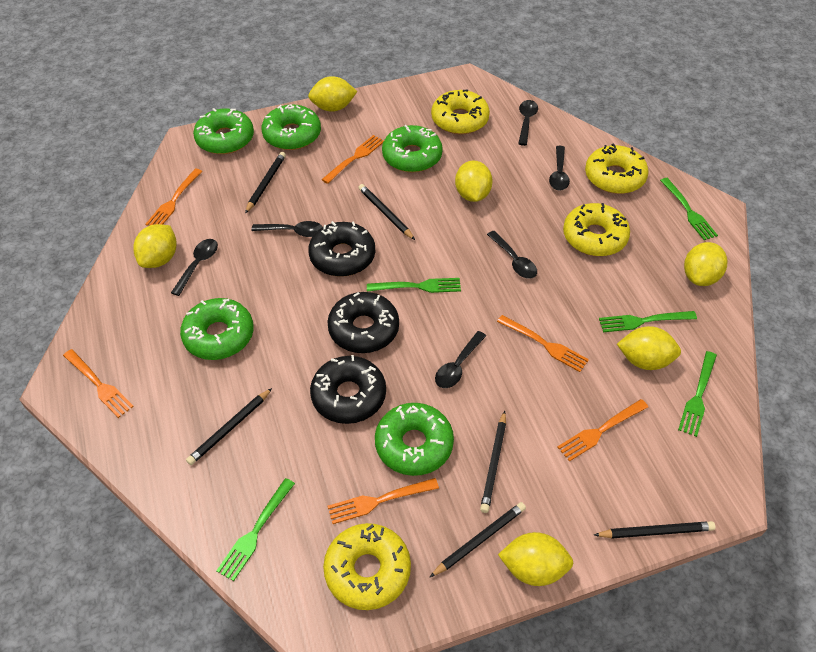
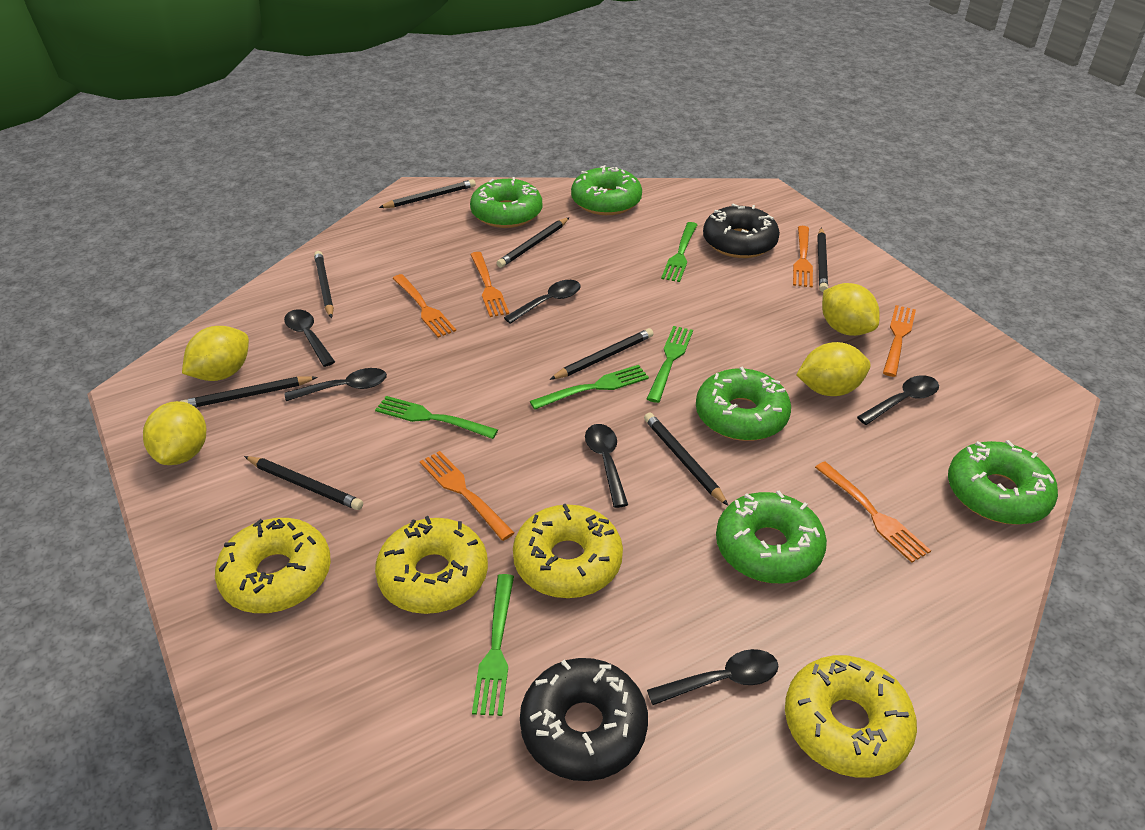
black donut: 3 -> 2
black pencil: 6 -> 8
yellow lemon: 6 -> 4

